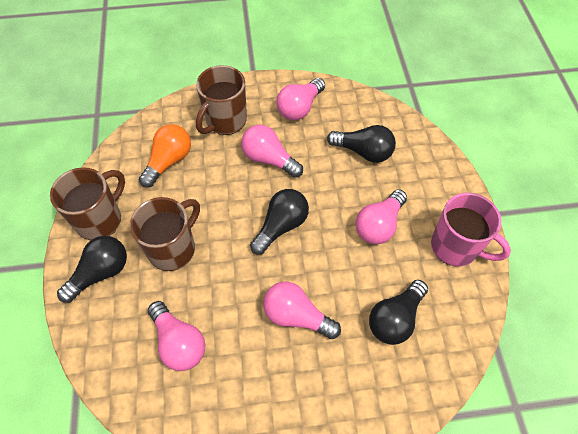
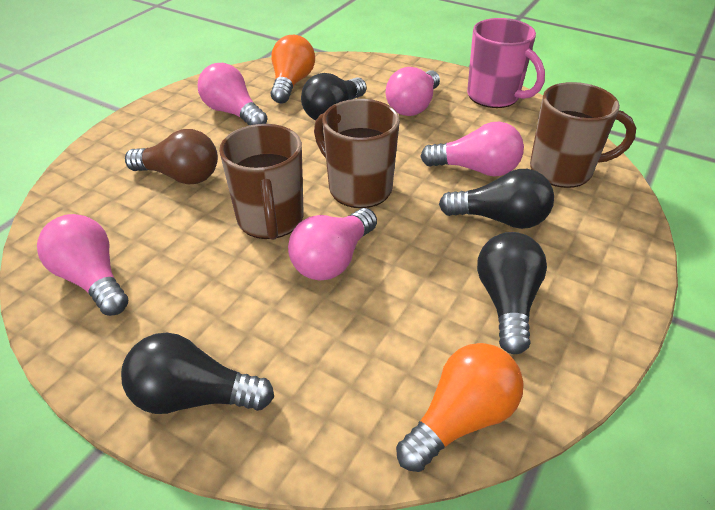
brown light bulb: 0 -> 1
orange light bulb: 1 -> 2

